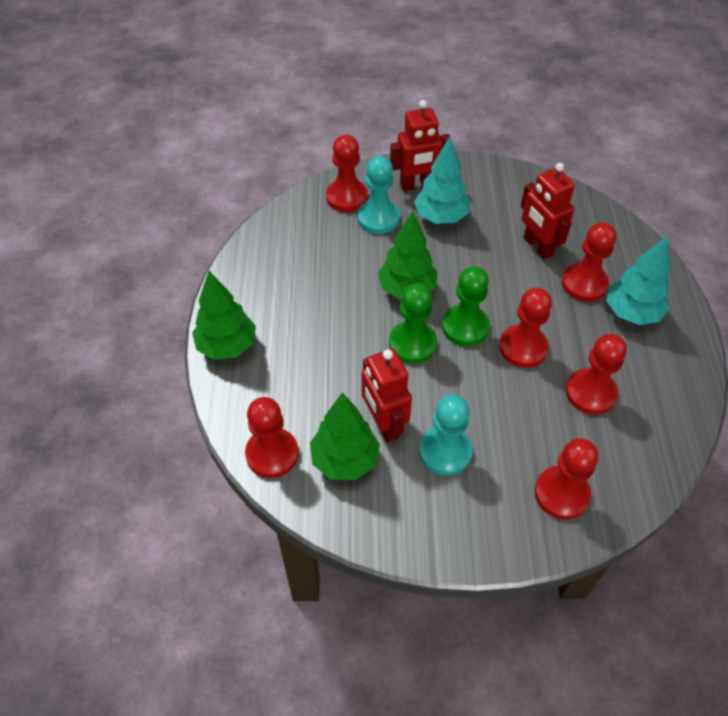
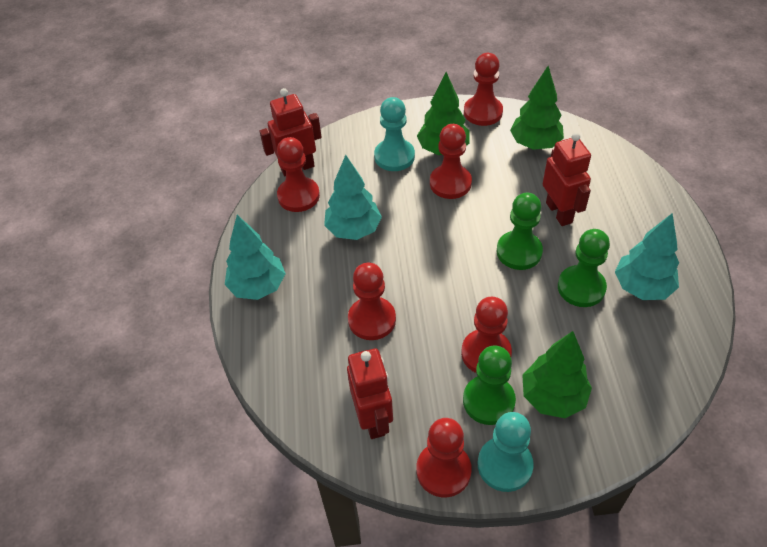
green pawn: 2 -> 3
turquoise tree: 2 -> 3

